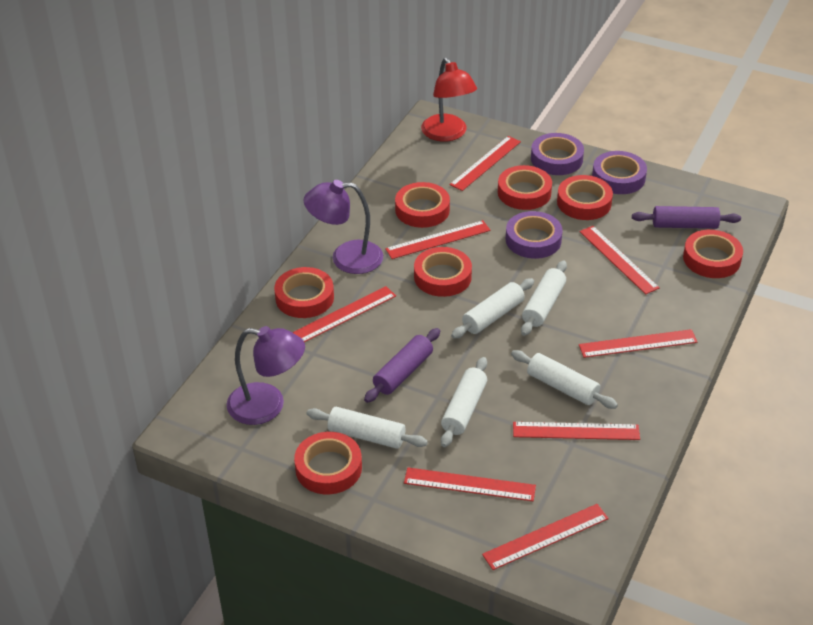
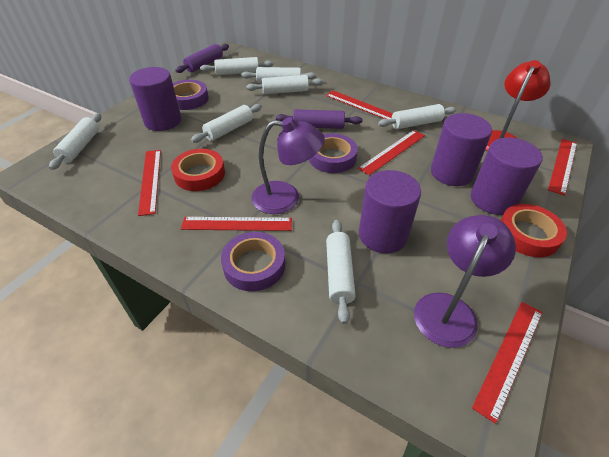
purple cylinder: 0 -> 4
red ruler: 8 -> 6
red tape: 7 -> 2
white rolling pin: 5 -> 7

